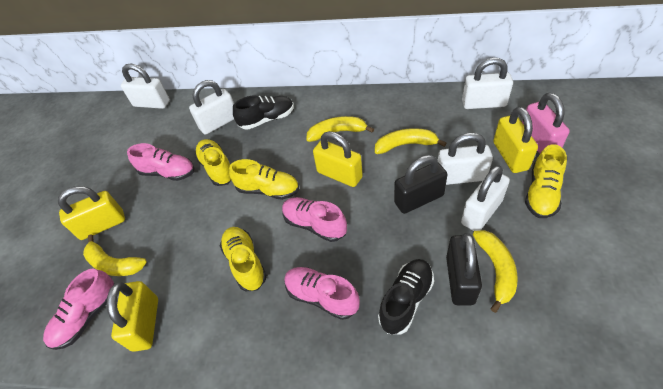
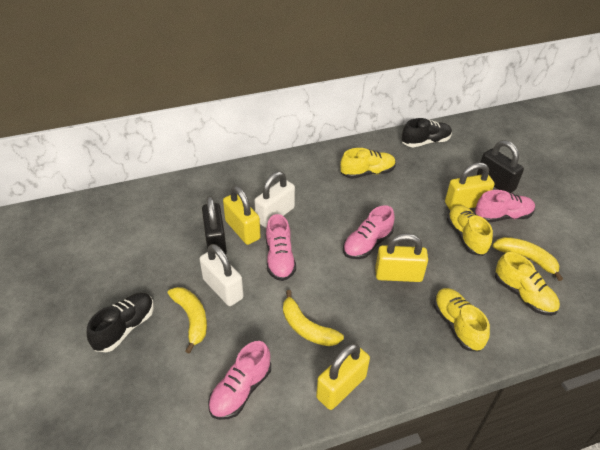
pink padlock: 1 -> 0
white padlock: 5 -> 2
yellow banana: 4 -> 3

